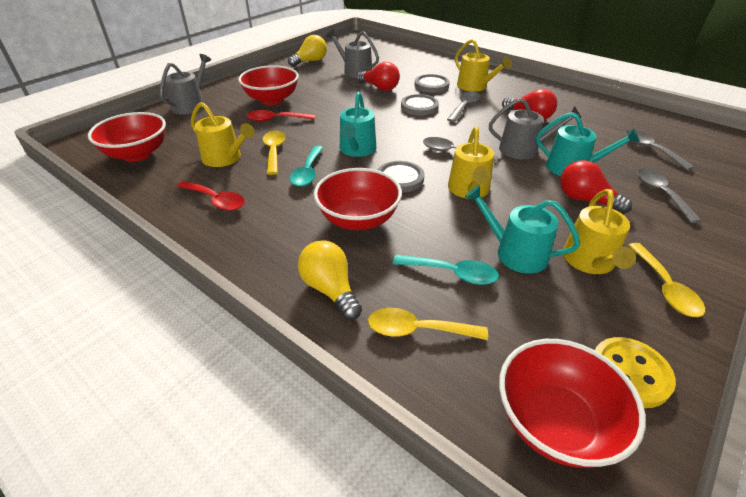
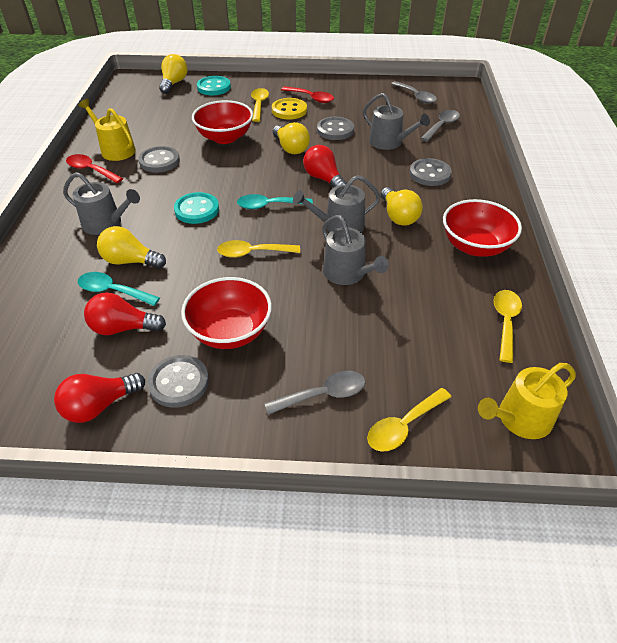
grey button: 3 -> 4
grey spoon: 4 -> 3
grey watering can: 3 -> 4
red bowl: 4 -> 3
turquoise button: 0 -> 2
turquoise watering can: 3 -> 0
yellow light bulb: 2 -> 4
yellow spoon: 3 -> 4
yellow watering can: 4 -> 2

